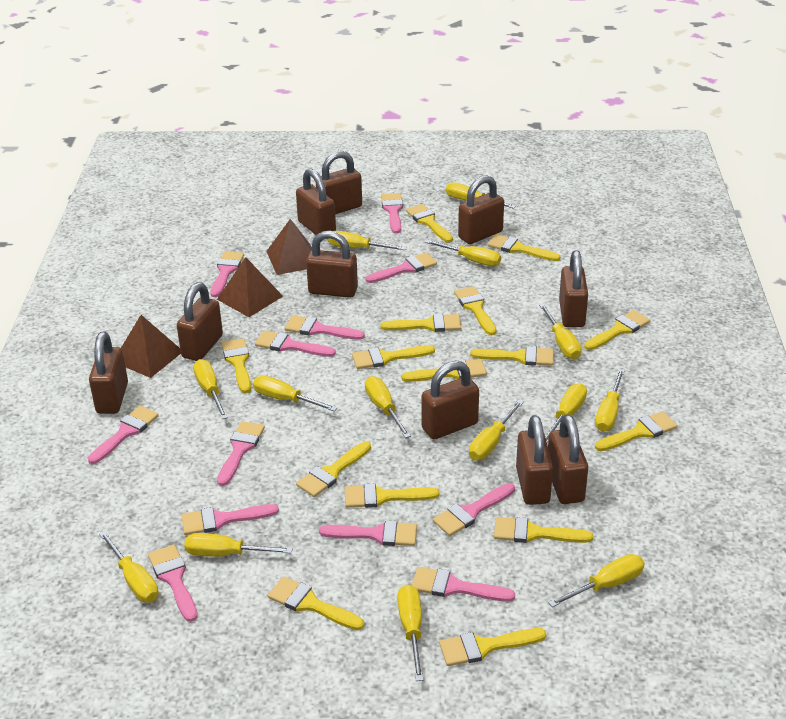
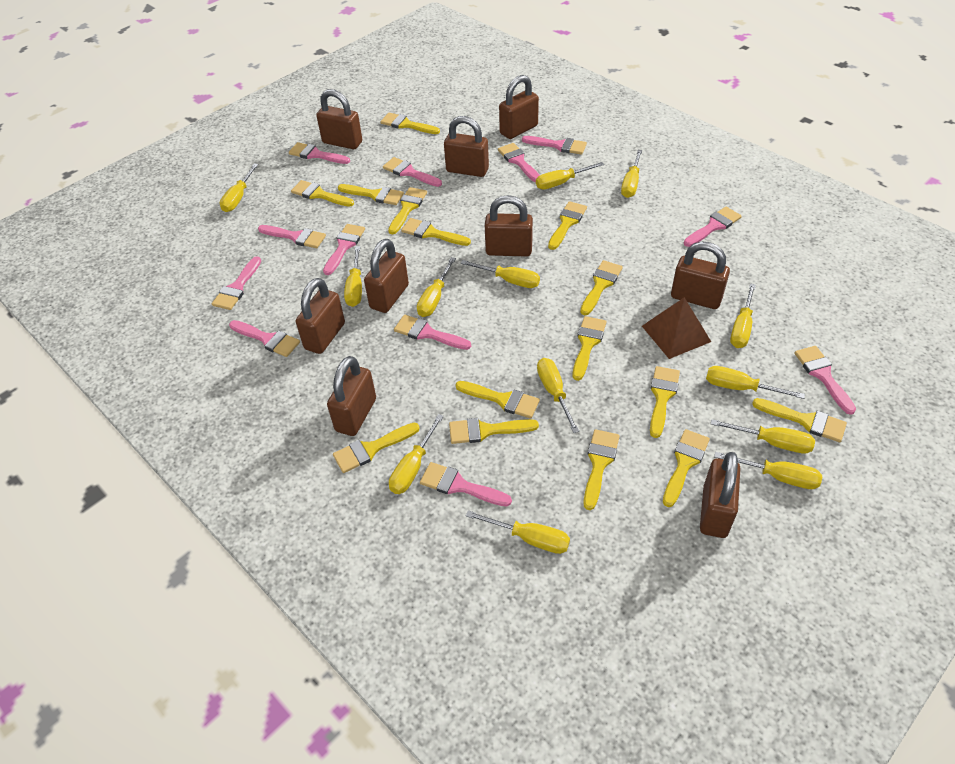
brown padlock: 10 -> 9
brown pyramid: 3 -> 1
yellow screwdriver: 14 -> 13

